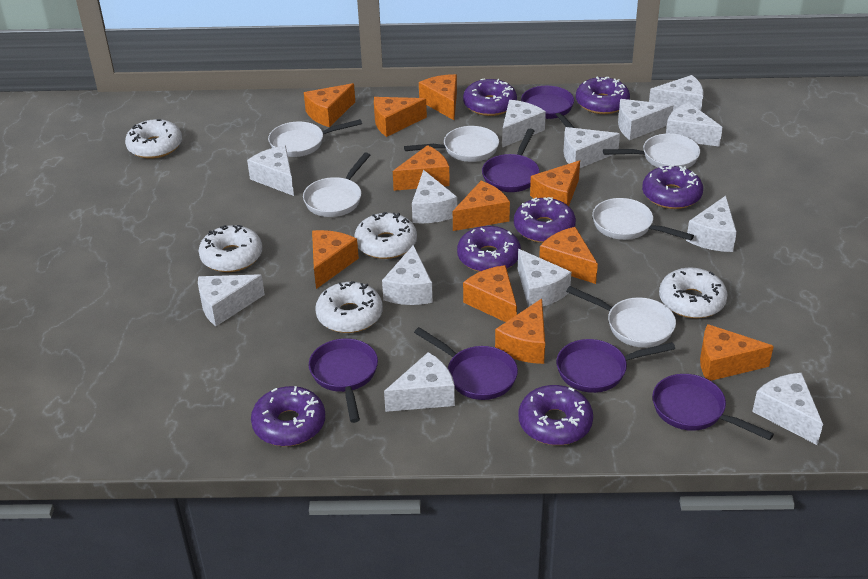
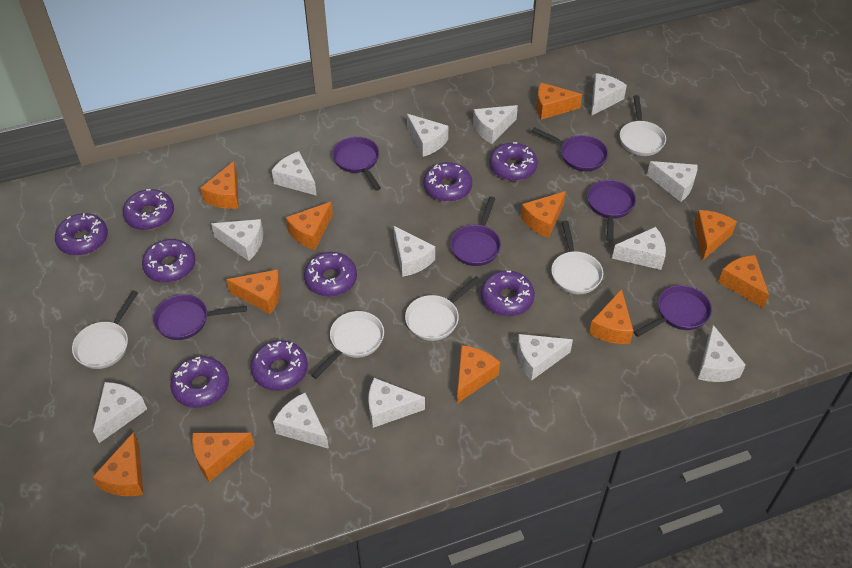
purple donut: 7 -> 9
white donut: 5 -> 0
white pan: 6 -> 5

